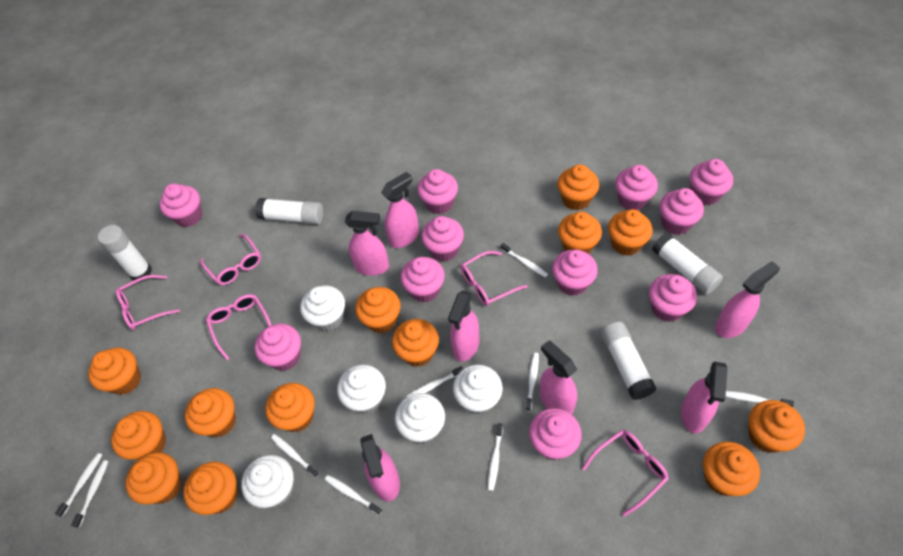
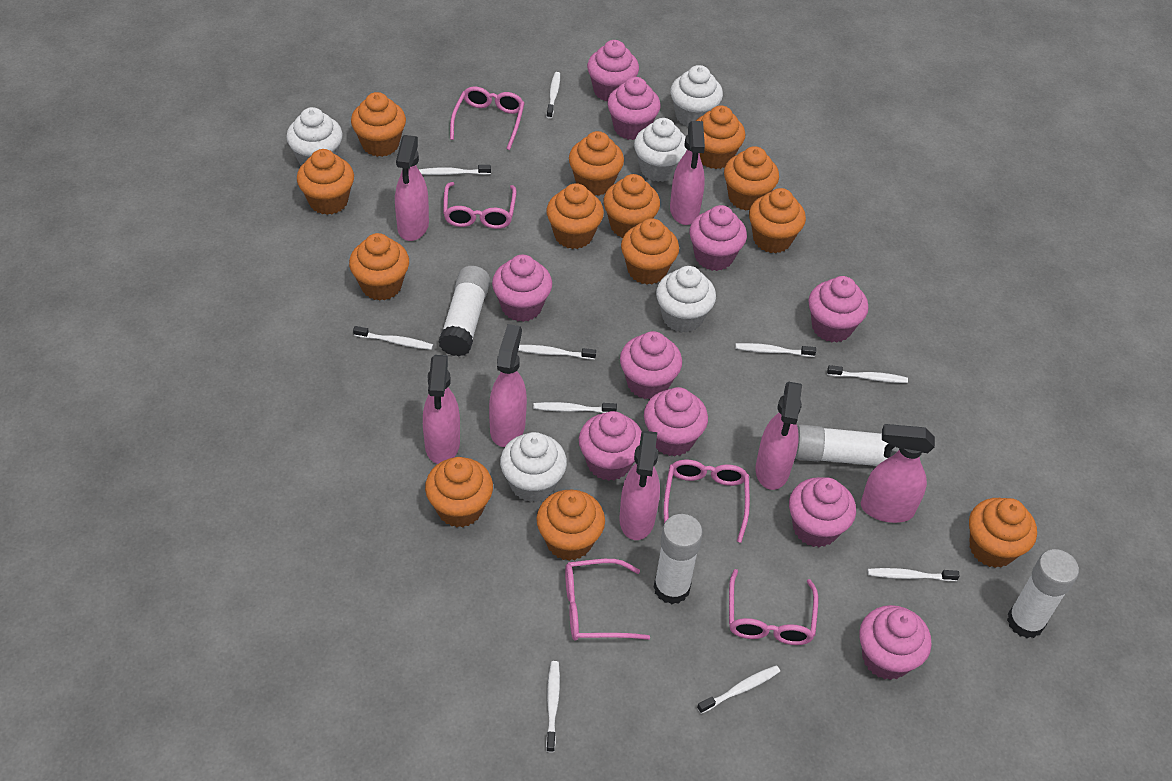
pink cupcake: 11 -> 10
white toothbrush: 9 -> 10

